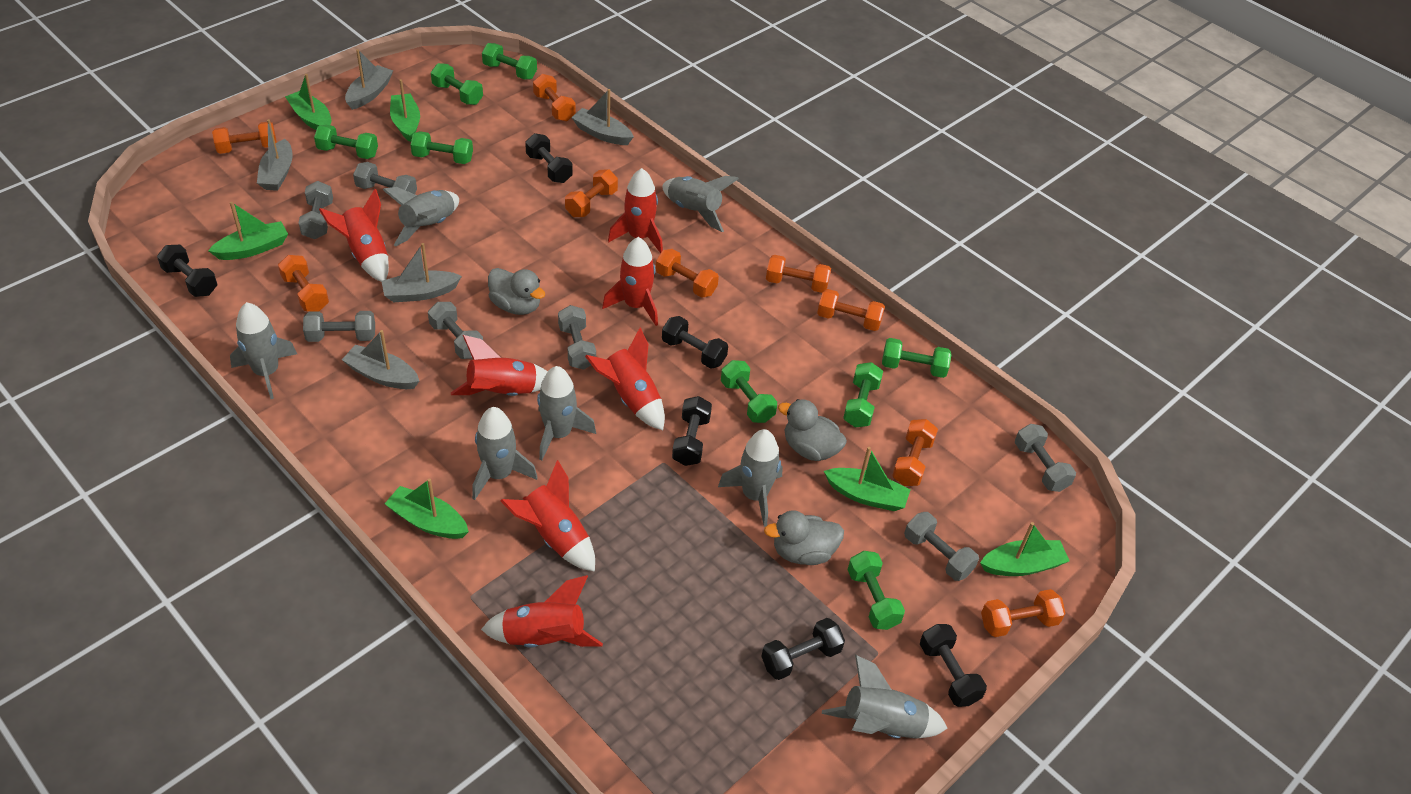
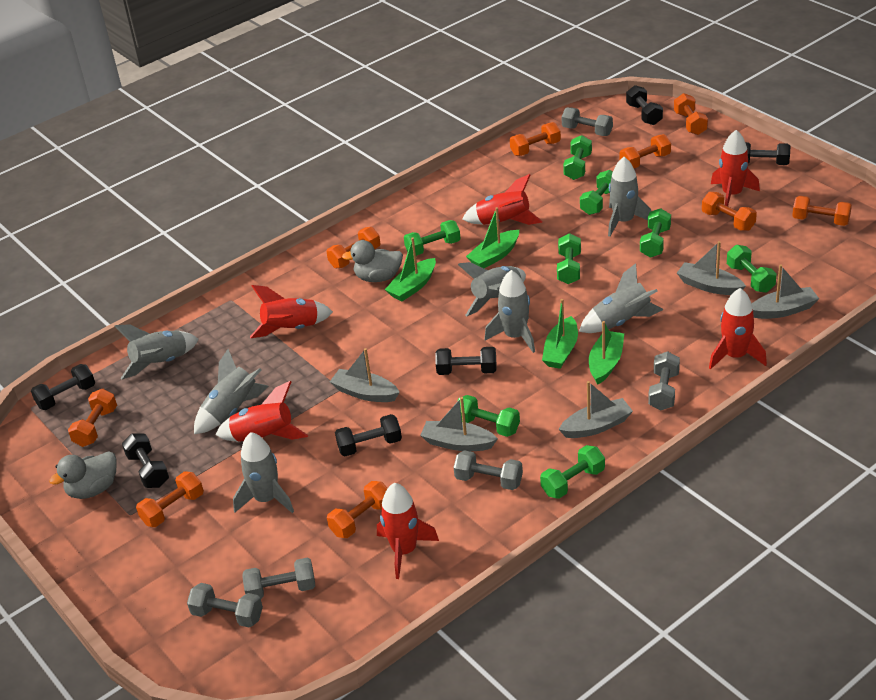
green boat: 6 -> 4
grey duck: 3 -> 2
grey dumbbell: 7 -> 5
red rocket: 7 -> 6

